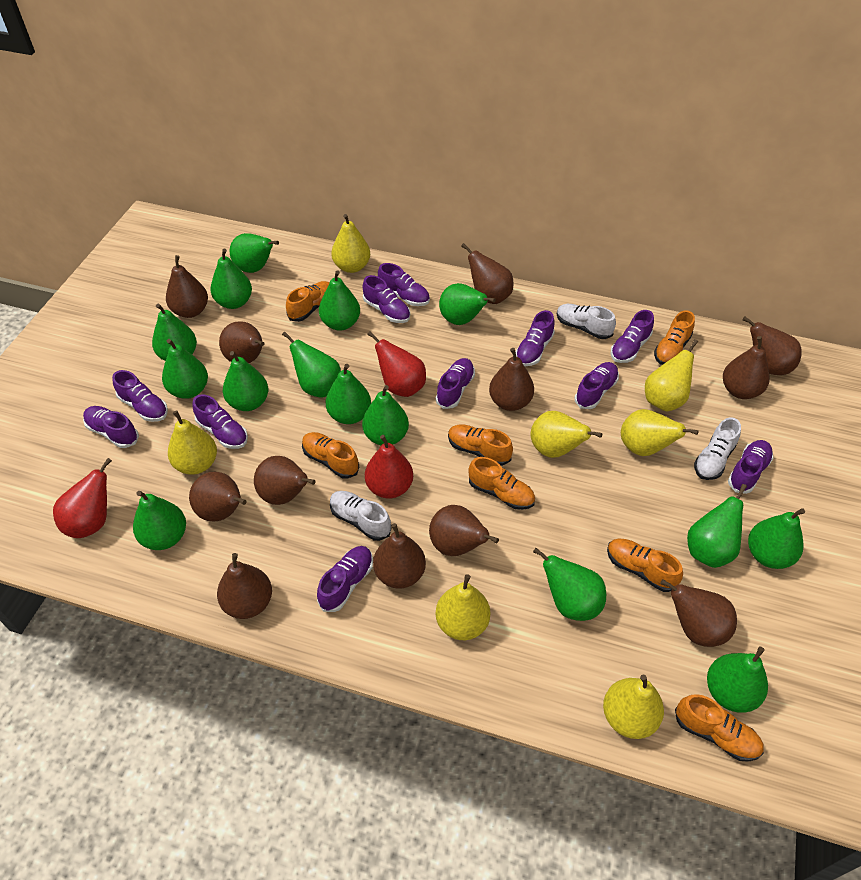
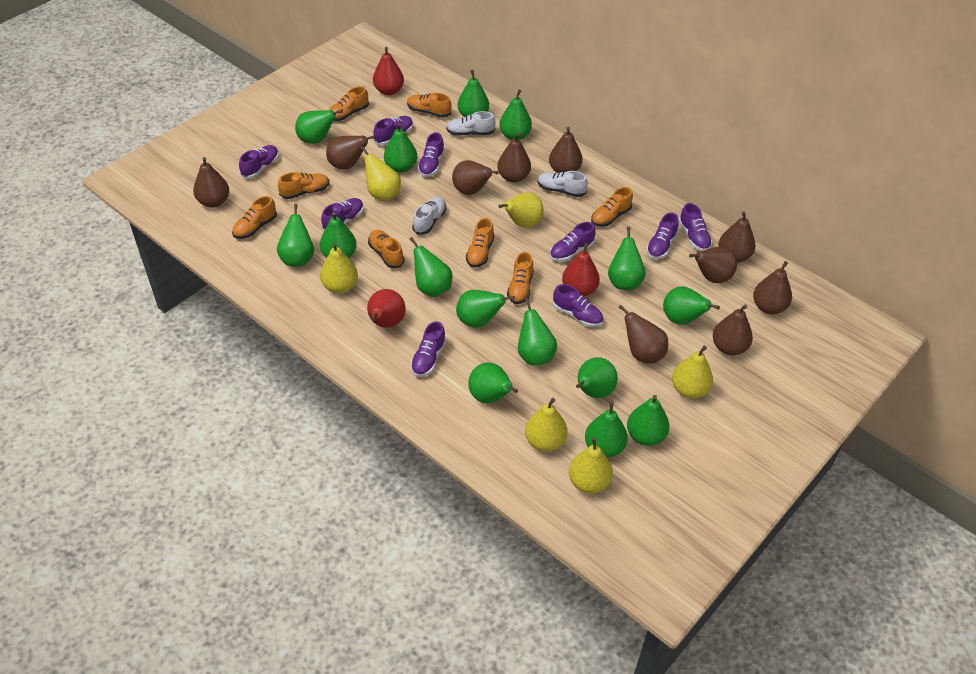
brown pear: 12 -> 10
orange shoe: 7 -> 8
purple shoe: 11 -> 9
yellow pear: 7 -> 6

